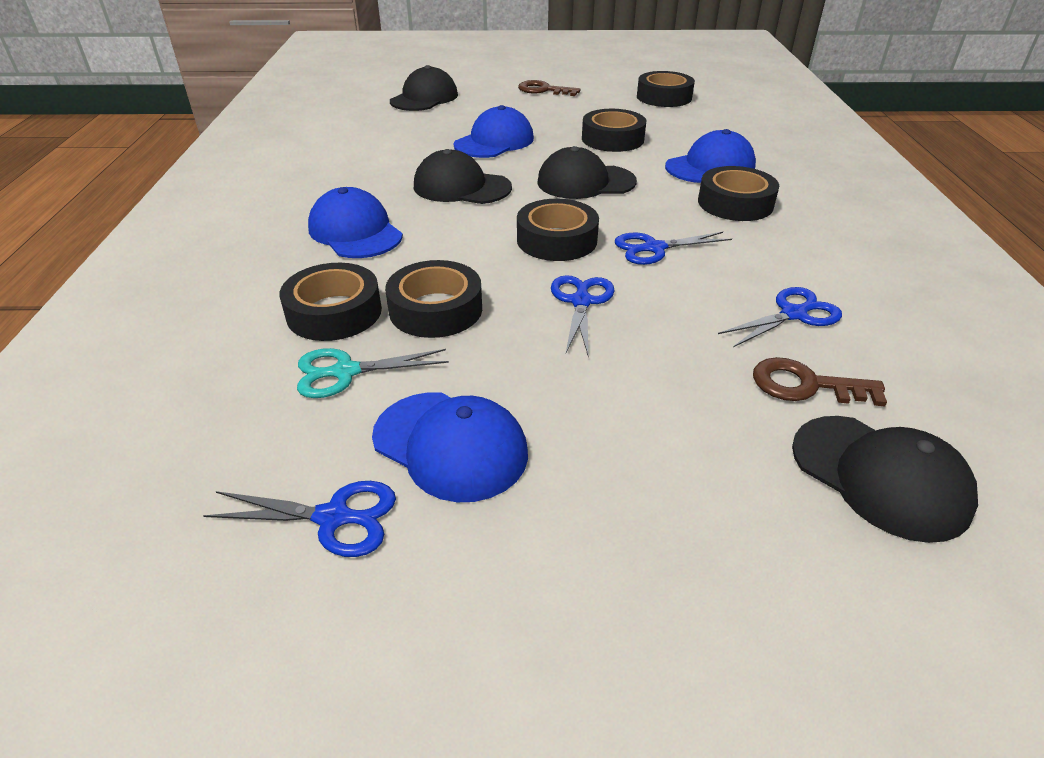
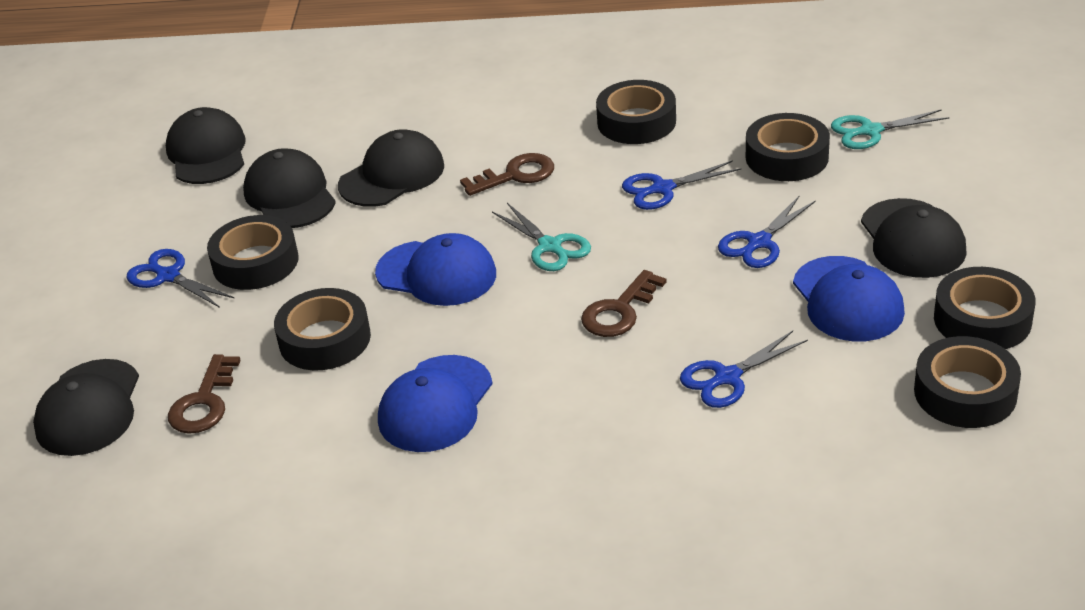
black cap: 4 -> 5
blue cap: 4 -> 3
brown key: 2 -> 3
turquoise scissors: 1 -> 2

